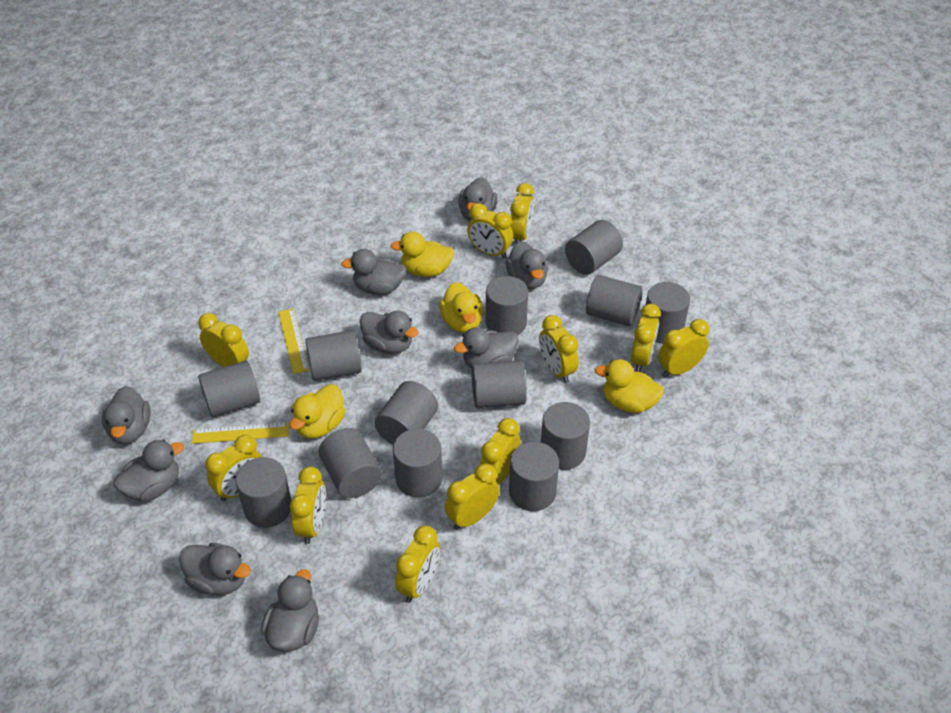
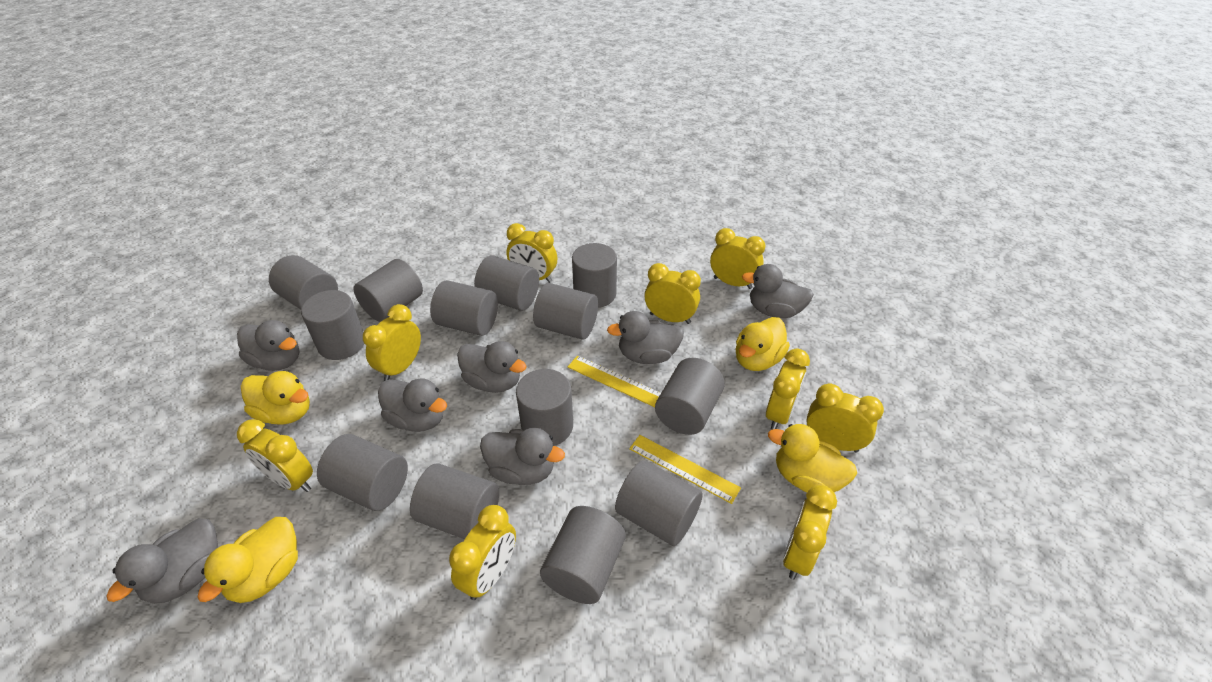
grey duck: 9 -> 7
yellow clock: 11 -> 9

